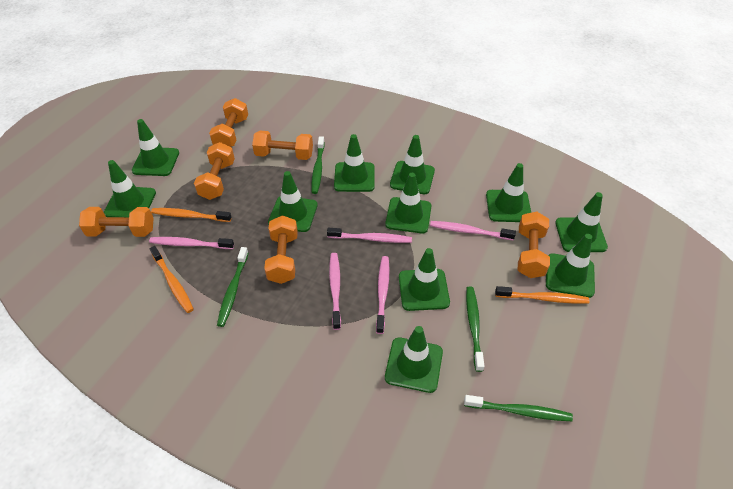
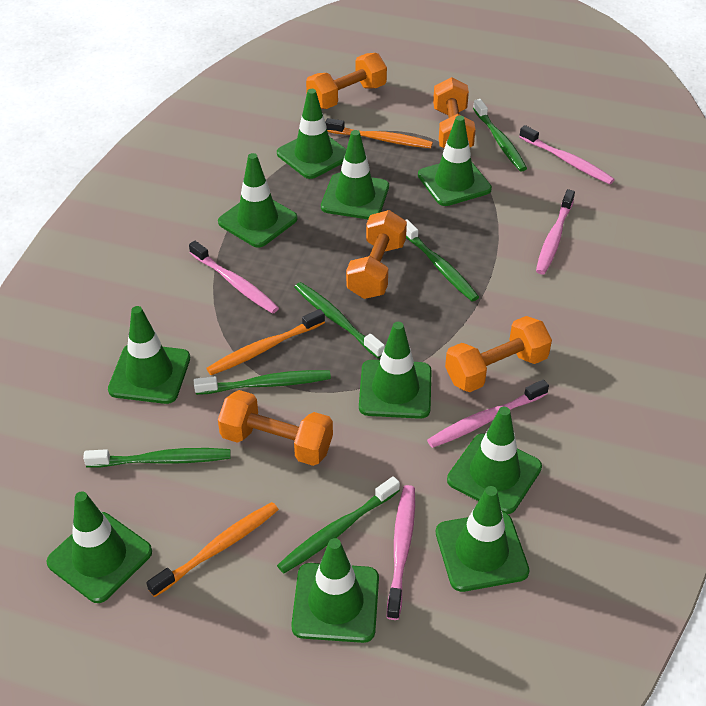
green toothbrush: 4 -> 6
green traffic cone: 11 -> 10
orange dumbbell: 6 -> 5

